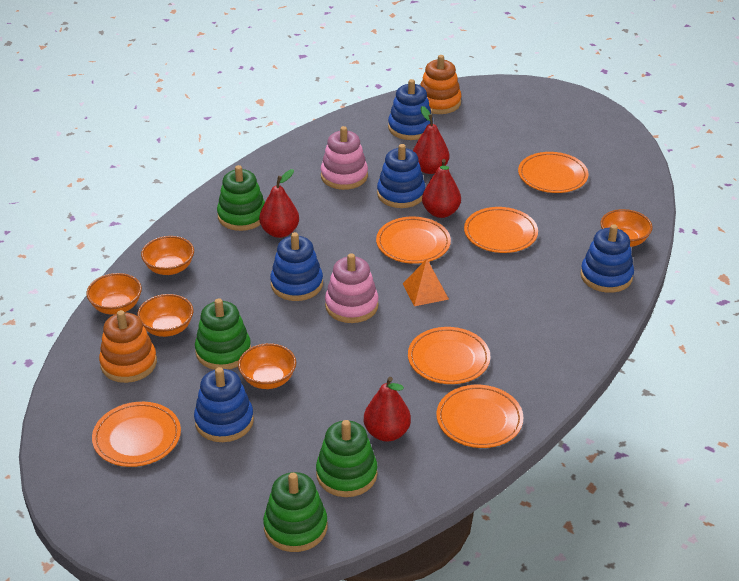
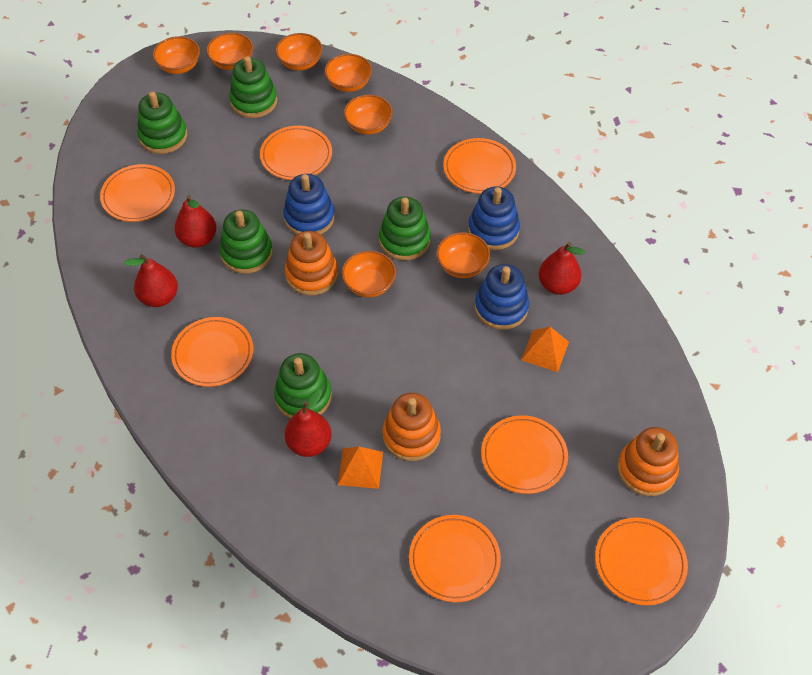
blue stacking toy: 5 -> 3
green stacking toy: 4 -> 5
orange bowl: 5 -> 7
orange plate: 6 -> 7
orange pyramid: 1 -> 2
orange stacking toy: 2 -> 3
pink stacking toy: 2 -> 0

